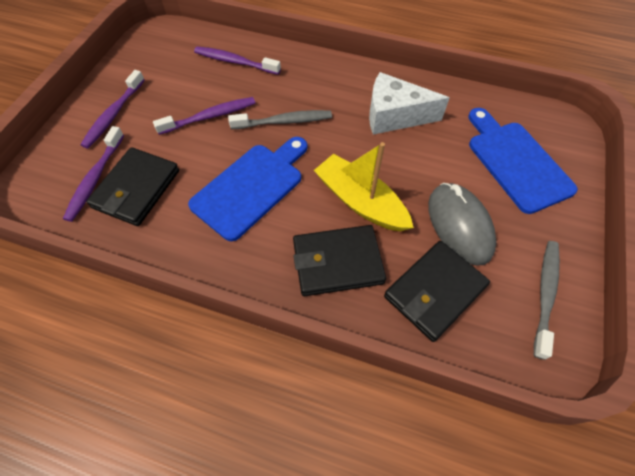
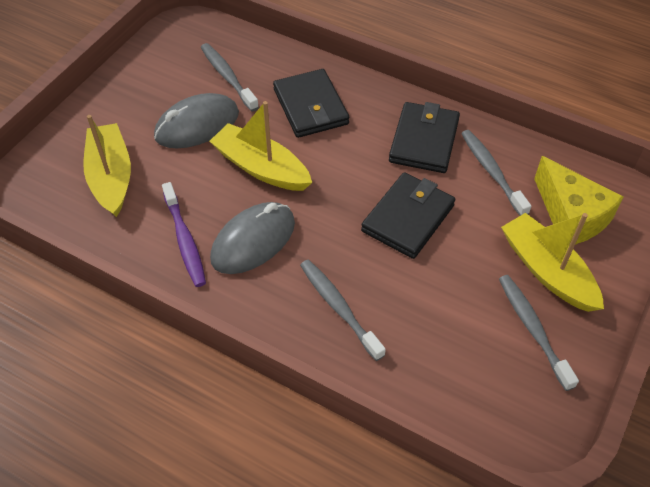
blue cutting board: 2 -> 0
grey mouse: 1 -> 2
grey toothbrush: 2 -> 4
purple toothbrush: 4 -> 1
white cheese: 1 -> 0
yellow boat: 1 -> 3
yellow cheese: 0 -> 1

